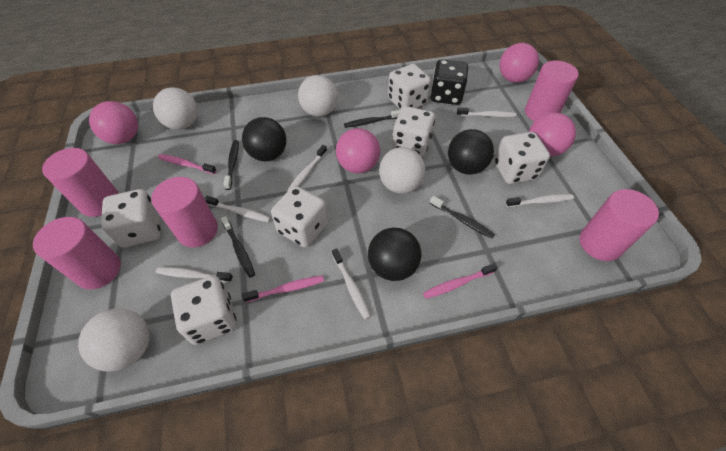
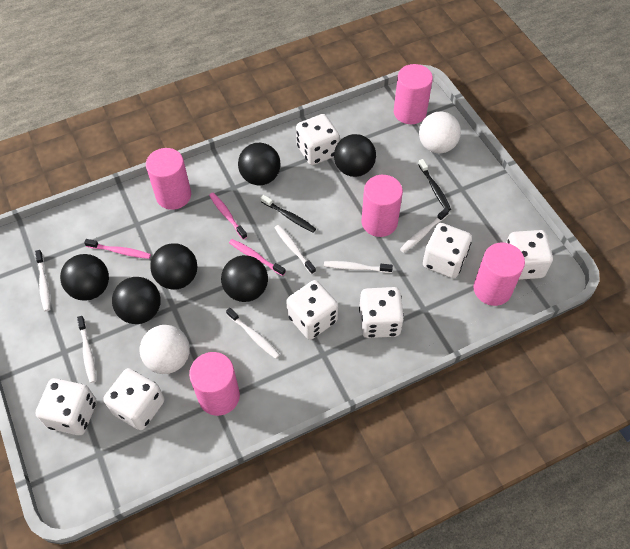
black ball: 3 -> 6
black dice: 1 -> 0
black toothbrush: 4 -> 2
pink ball: 4 -> 0
white ball: 4 -> 2
white dice: 6 -> 7

